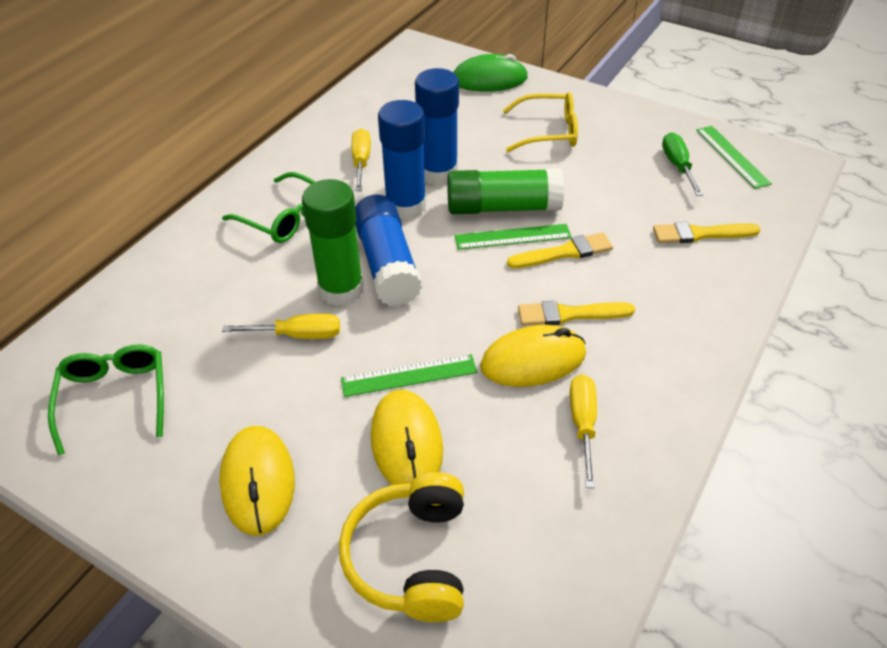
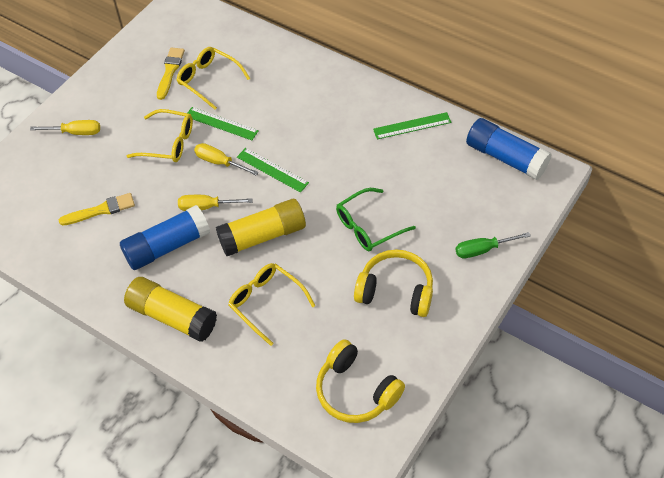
blue glue stick: 3 -> 2
green glasses: 2 -> 1
green glue stick: 2 -> 0
green mouse: 1 -> 0
yellow brush: 3 -> 2
yellow glasses: 1 -> 3
yellow glue stick: 0 -> 2
yellow headphones: 1 -> 2
yellow mouse: 3 -> 0

